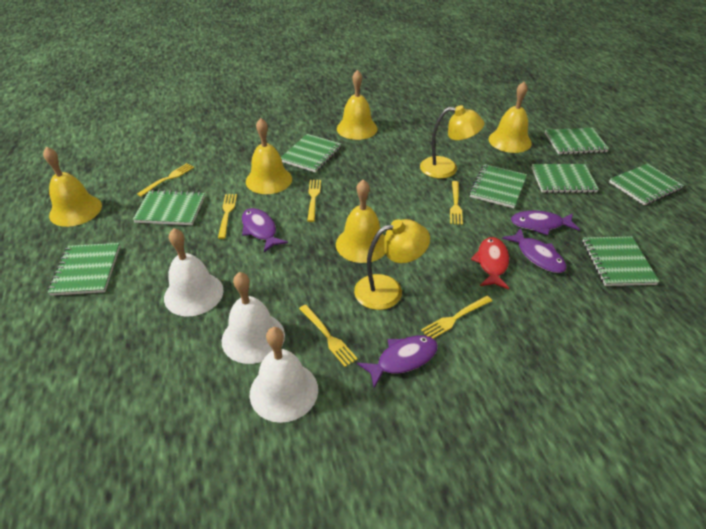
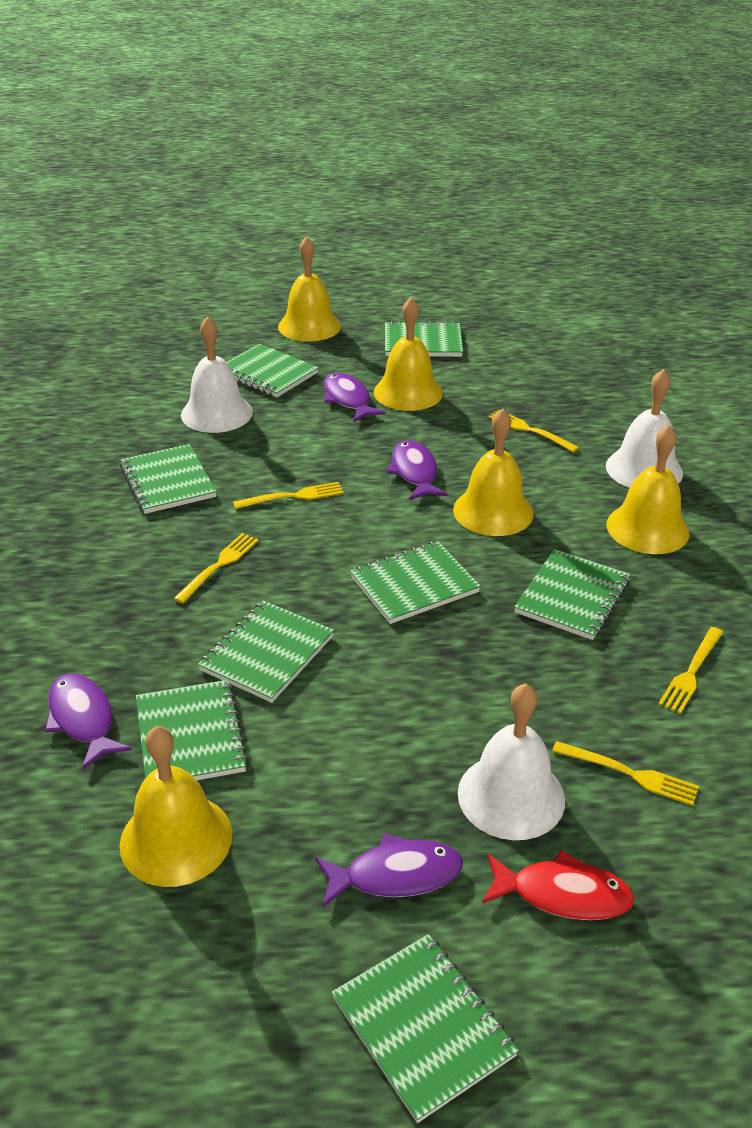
yellow fork: 6 -> 5
yellow lamp: 2 -> 0

